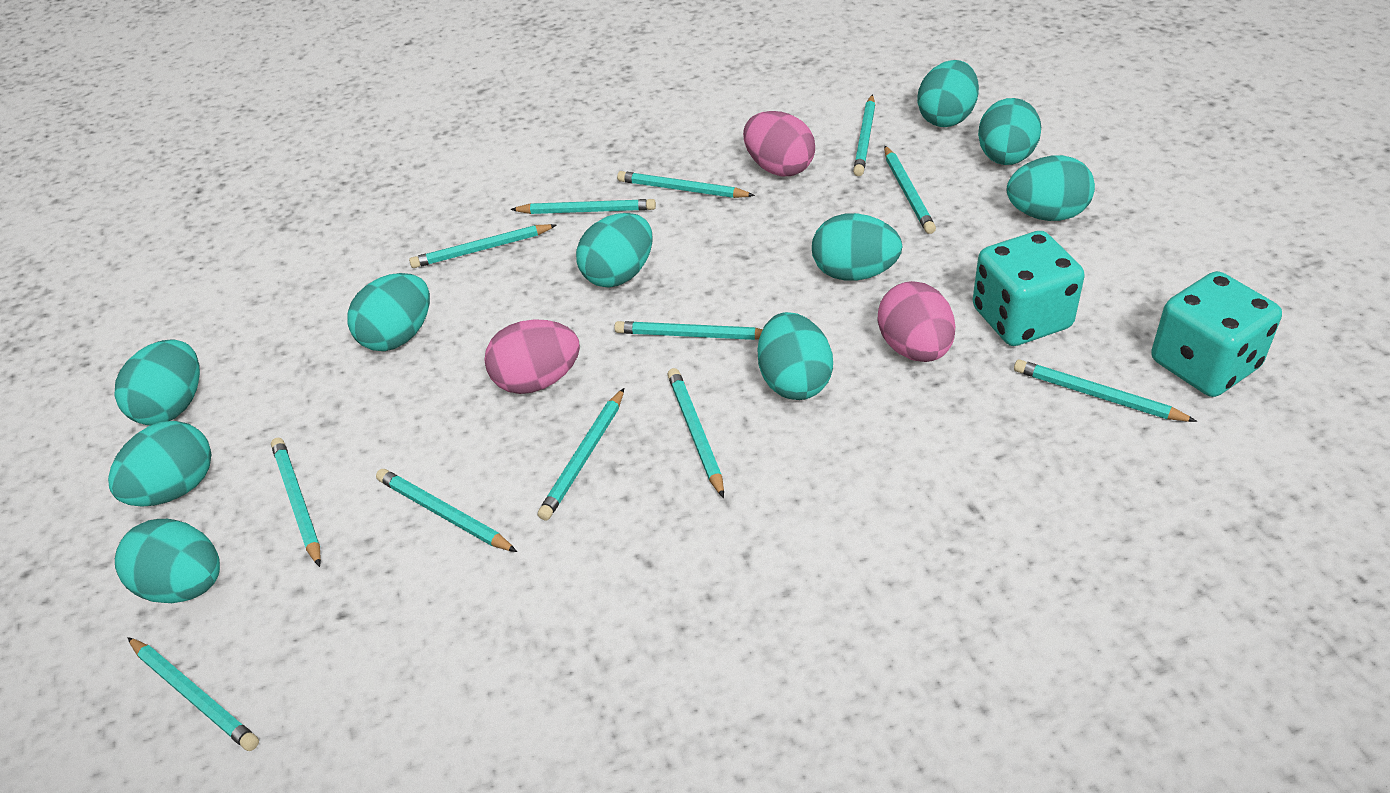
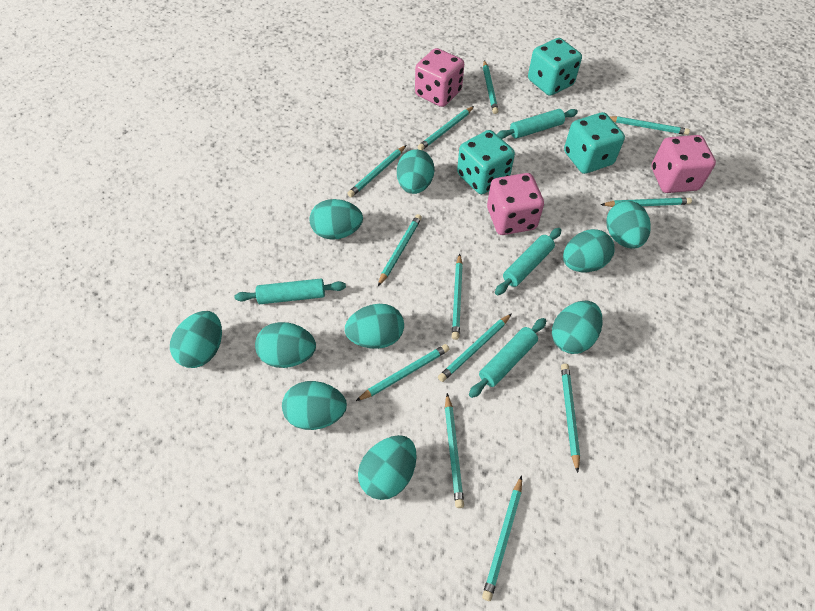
pink dice: 0 -> 3
pink egg: 3 -> 0
turquoise dice: 2 -> 3
turquoise rolling pin: 0 -> 4

